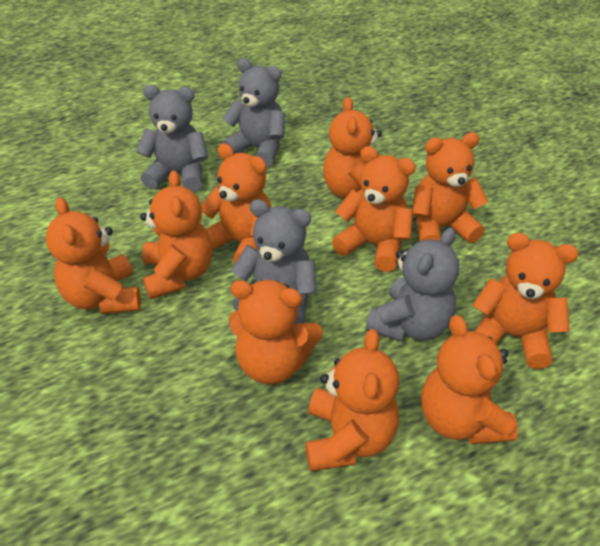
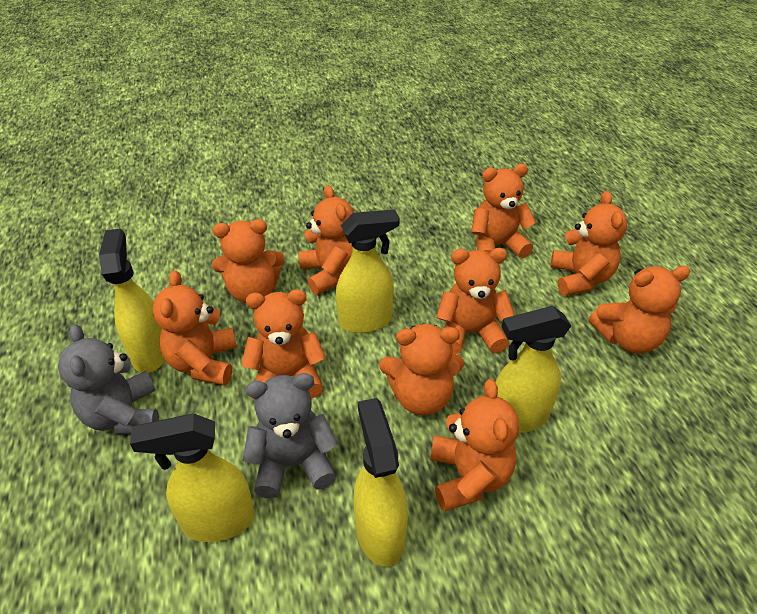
grey teddy bear: 4 -> 2
yellow spray bottle: 0 -> 5

